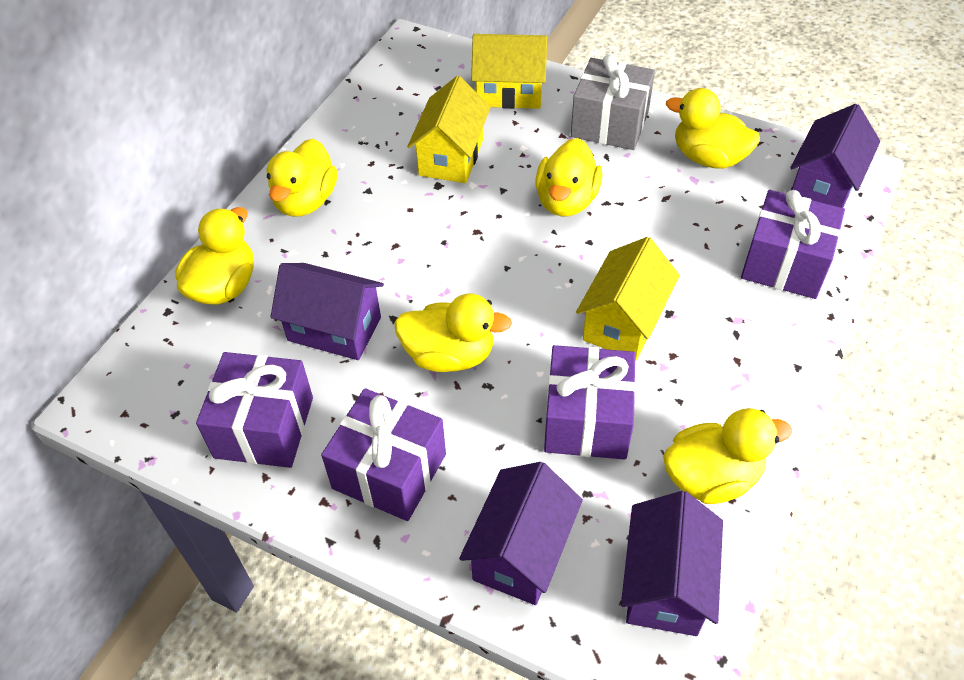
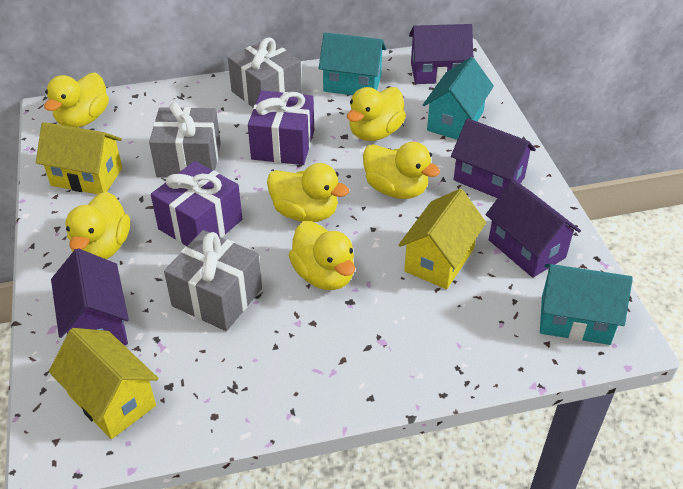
grey gift: 1 -> 3
purple gift: 4 -> 2
turquoise house: 0 -> 3

